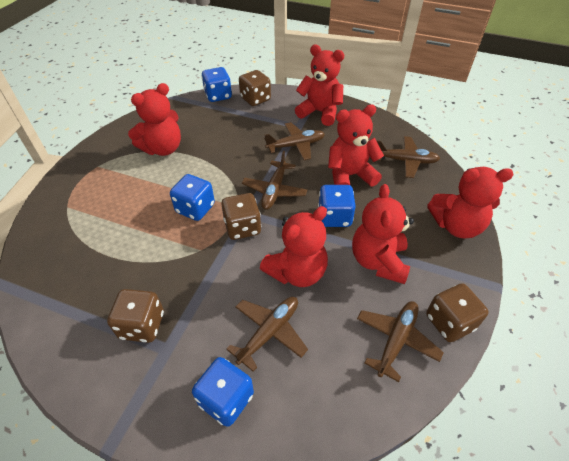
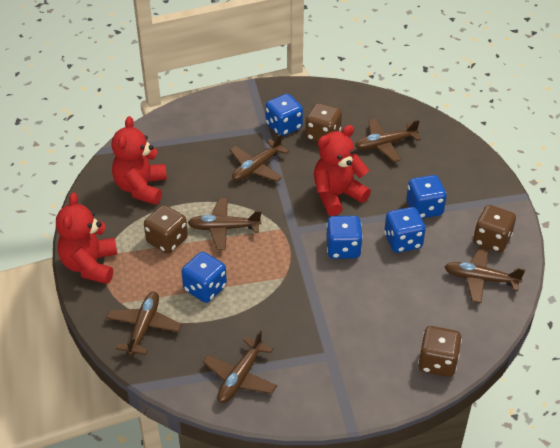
blue dice: 4 -> 5
brown plane: 5 -> 6
red teddy bear: 6 -> 3

